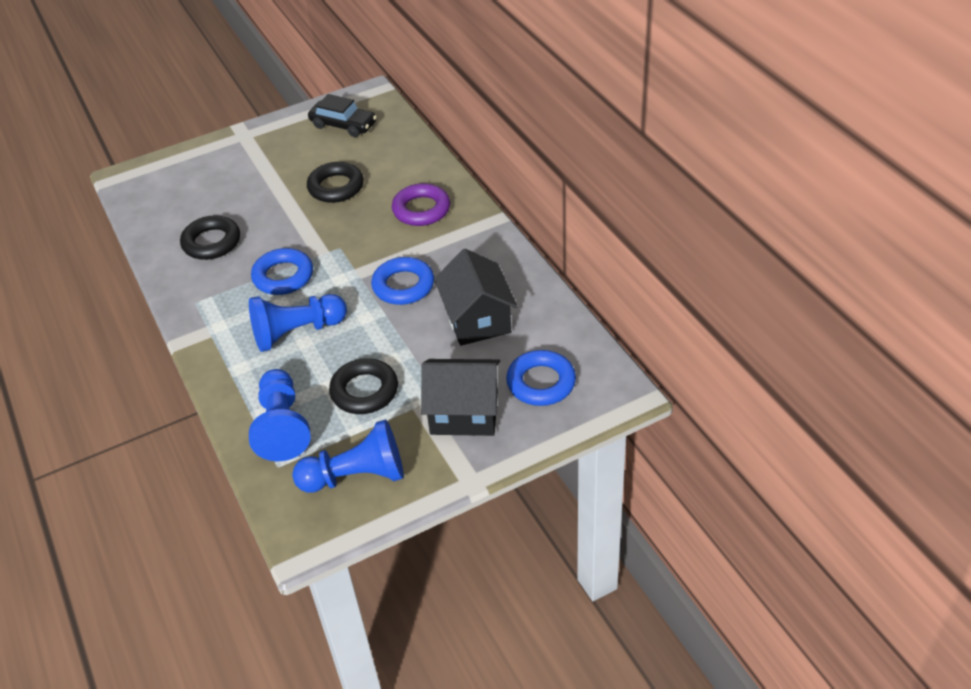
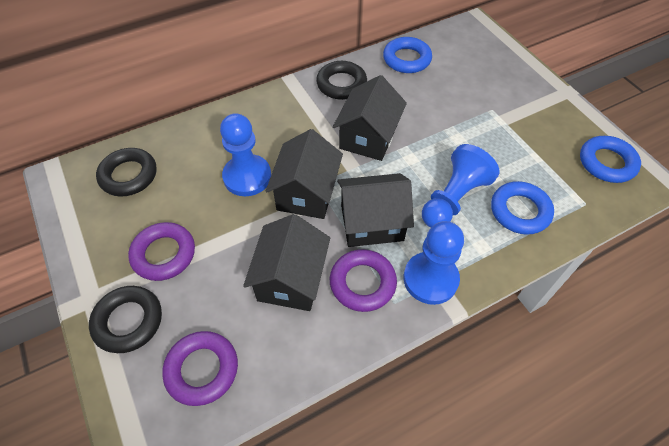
black car: 1 -> 0
black house: 2 -> 4
purple ring: 1 -> 3

